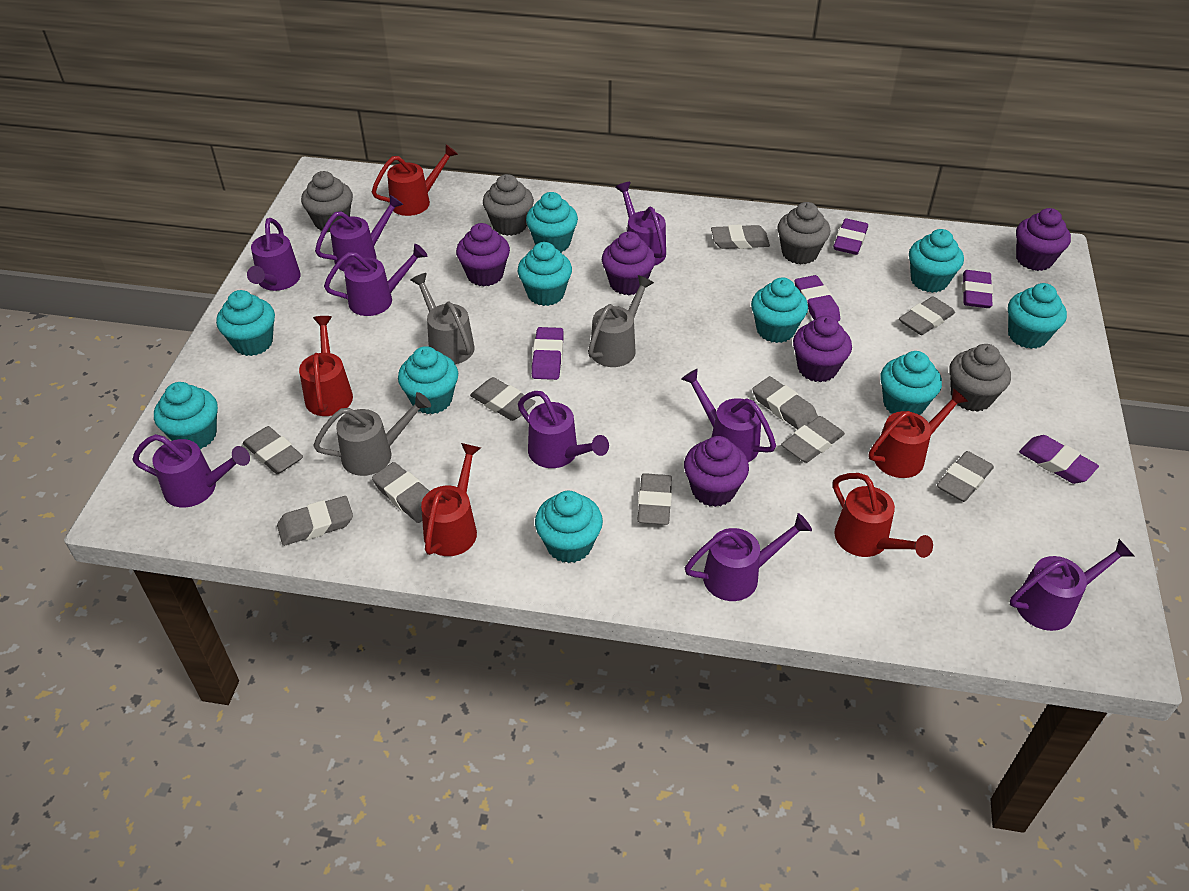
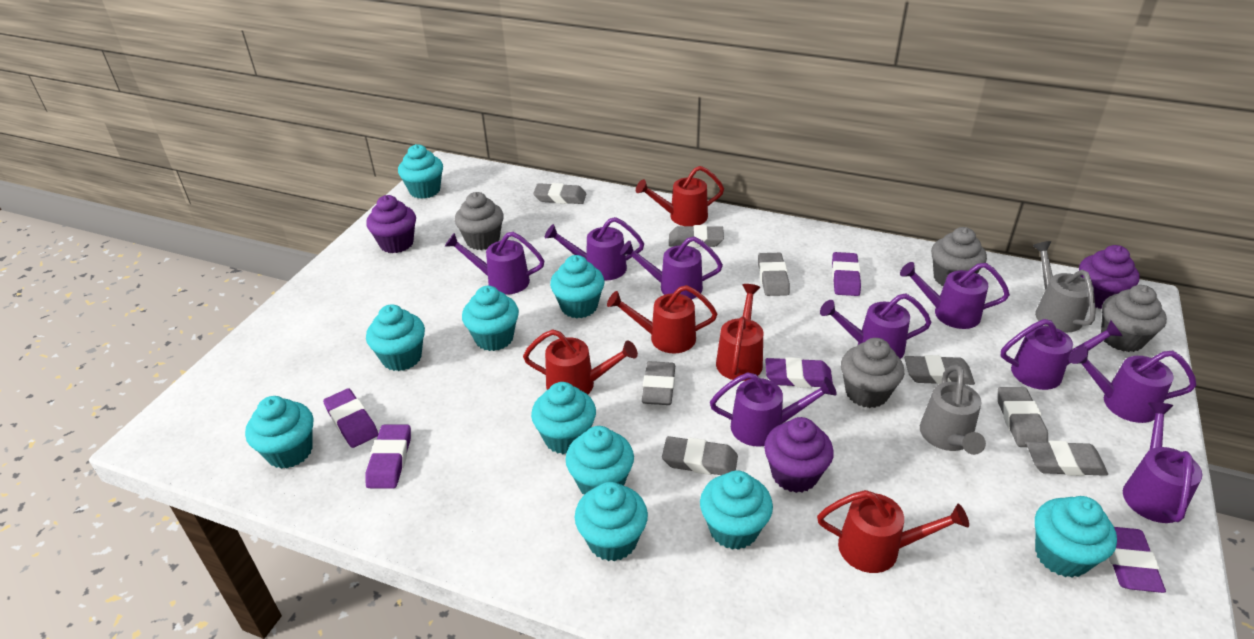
grey eraser: 10 -> 8
grey watering can: 3 -> 2
purple cupcake: 5 -> 3

